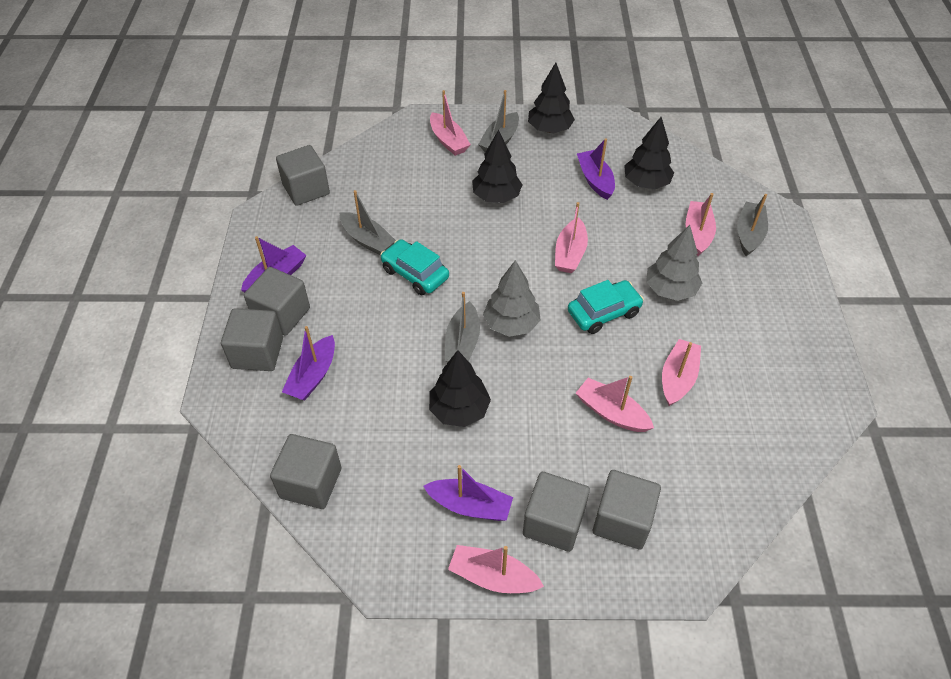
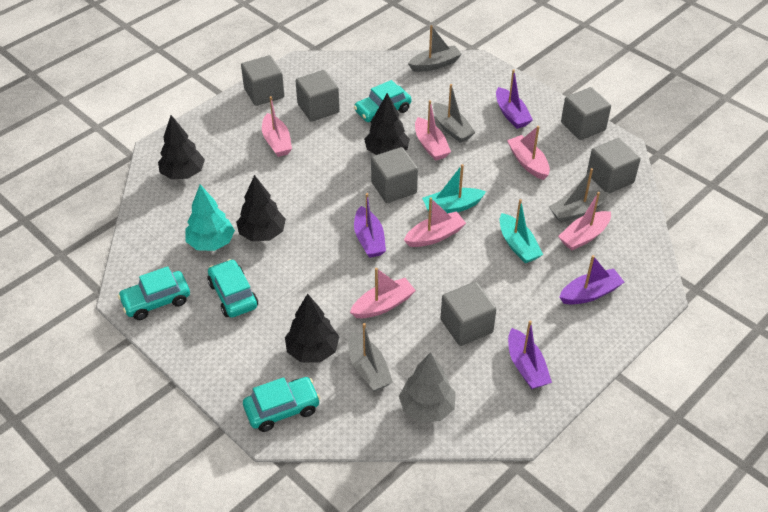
grey tree: 2 -> 1
turquoise boat: 0 -> 2
turquoise car: 2 -> 4
turquoise tree: 0 -> 1

